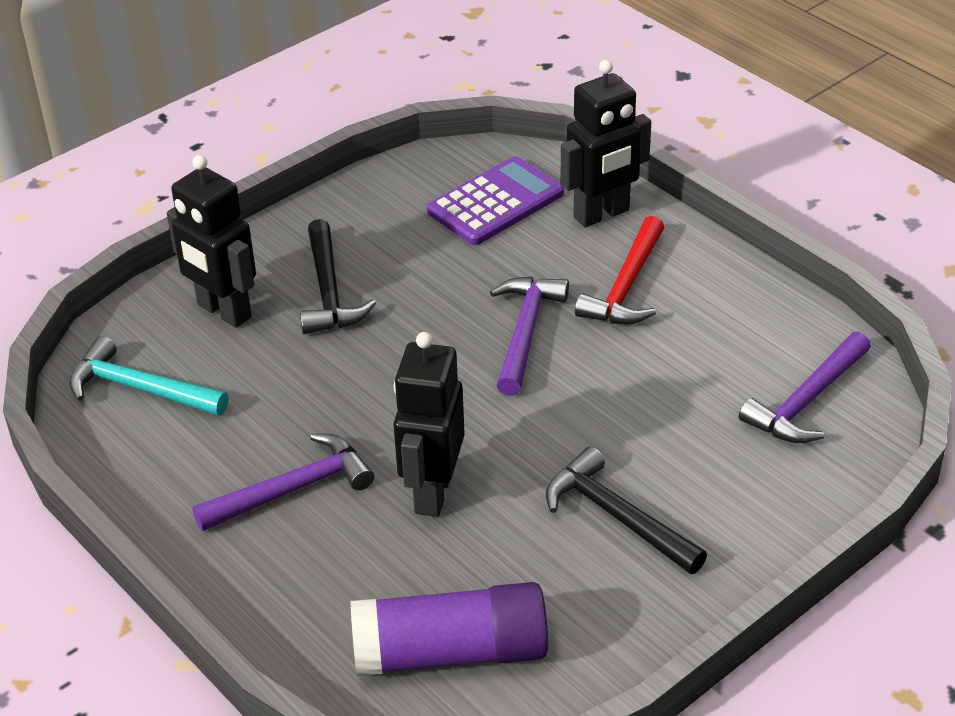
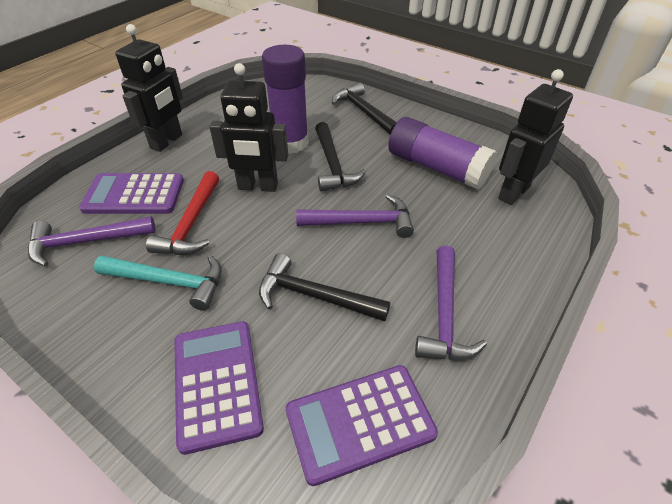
black hammer: 2 -> 3
purple calculator: 1 -> 3
purple glue stick: 1 -> 2

